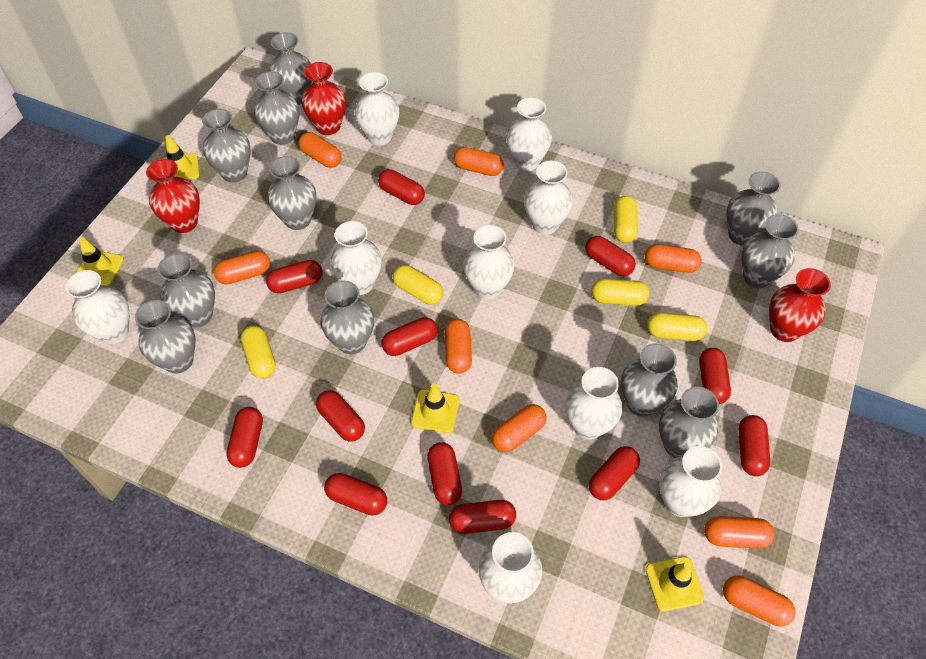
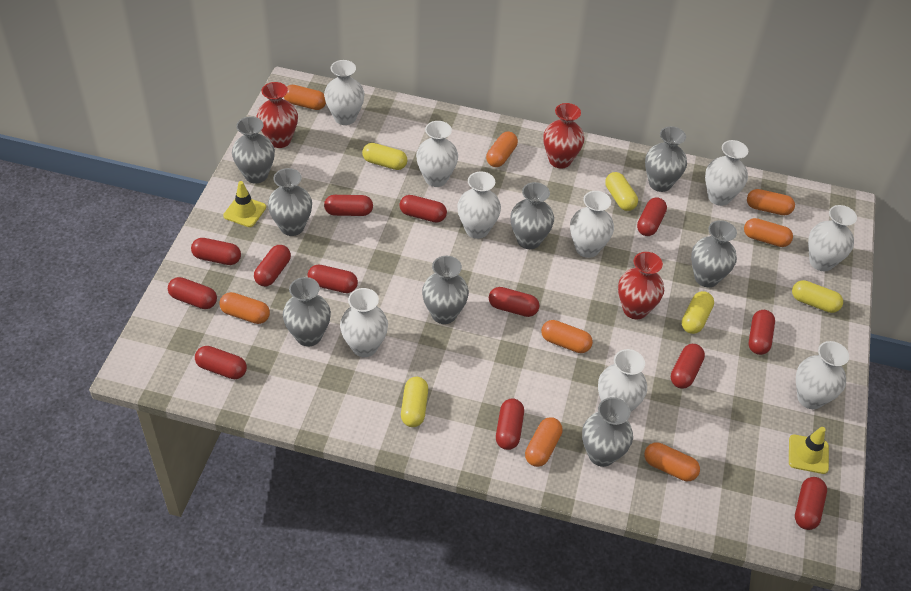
grey vase: 11 -> 8
red capsule: 12 -> 13
yellow traffic cone: 4 -> 2

